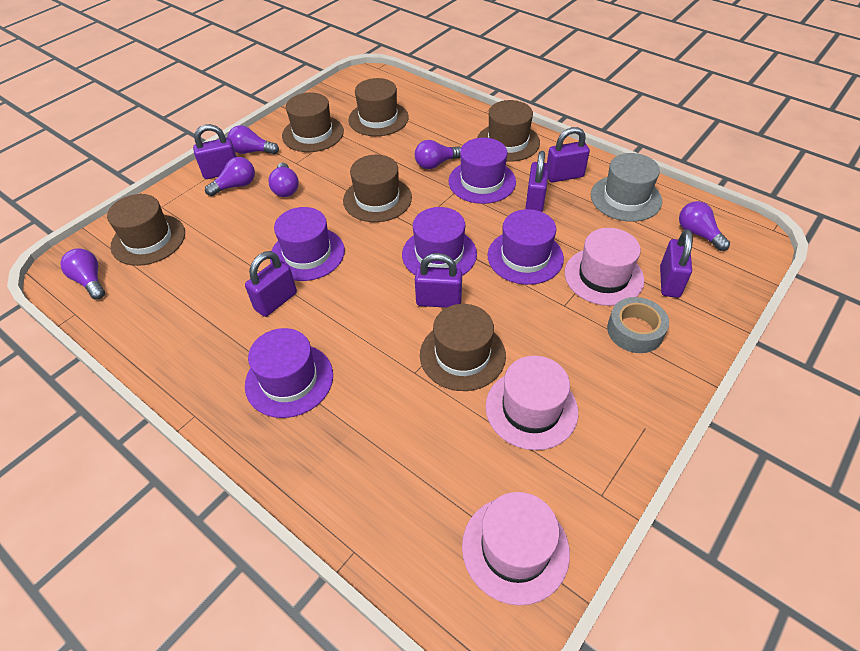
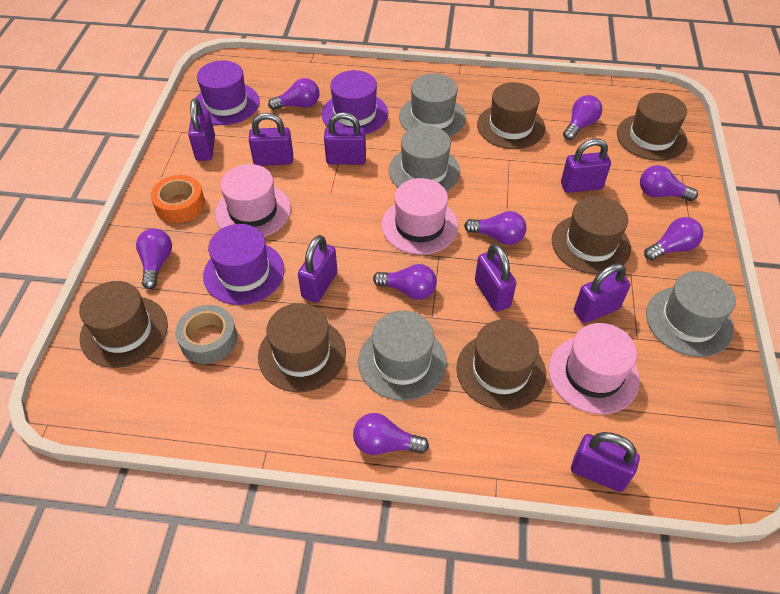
grey hat: 1 -> 4
orange tape: 0 -> 1
purple hat: 5 -> 3
purple light bulb: 6 -> 8
purple padlock: 6 -> 8

